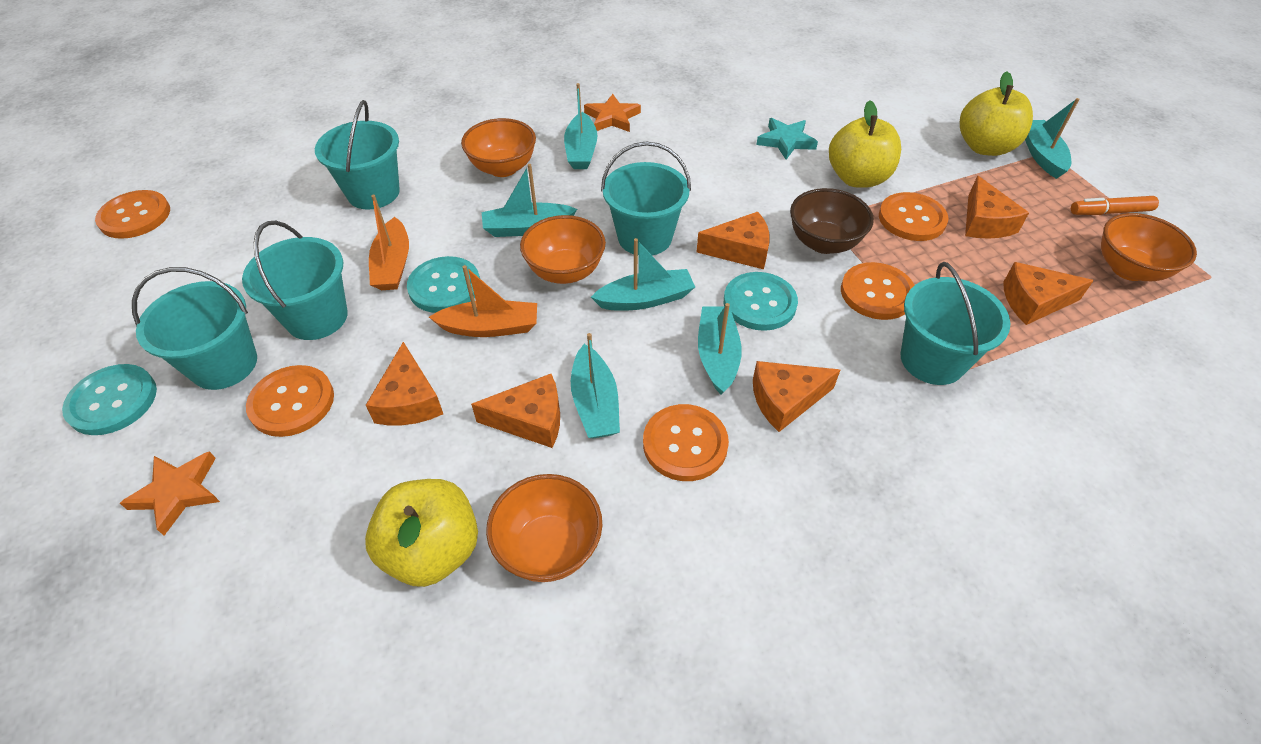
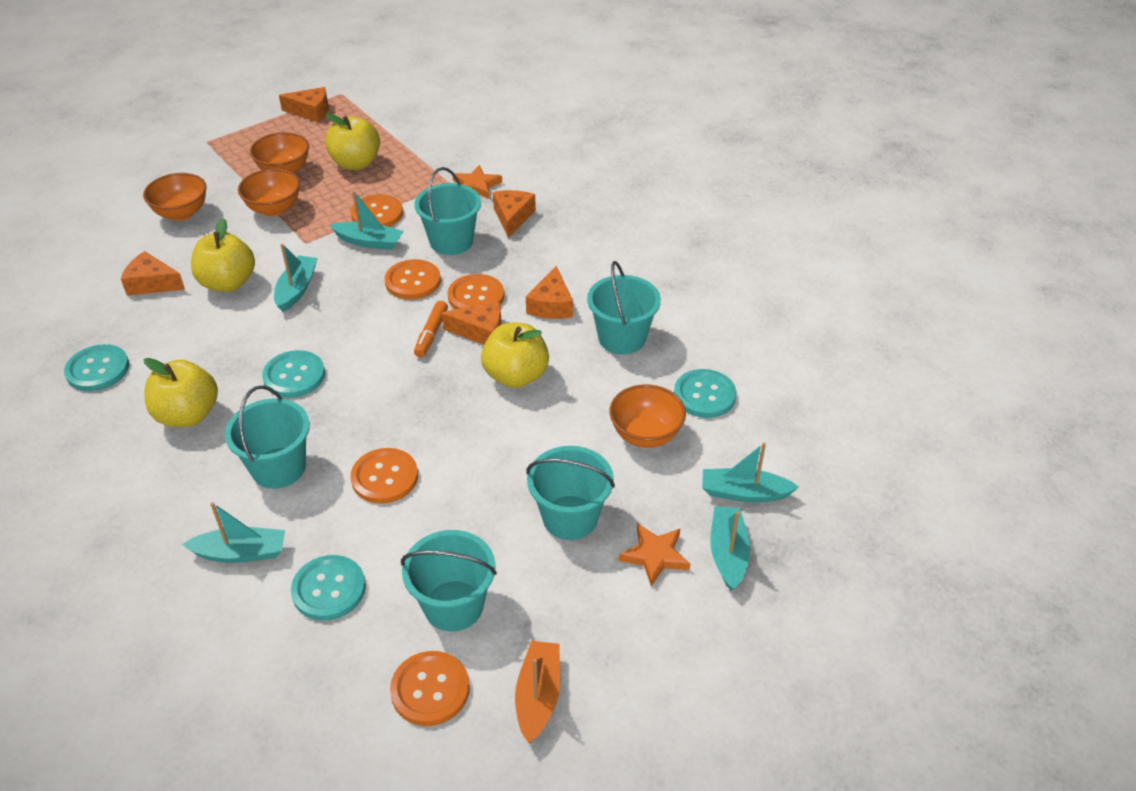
brown bowl: 1 -> 0
orange boat: 2 -> 1
orange cheese: 6 -> 5
turquoise boat: 6 -> 5
turquoise button: 3 -> 4
turquoise star: 1 -> 0
yellow apple: 3 -> 4

